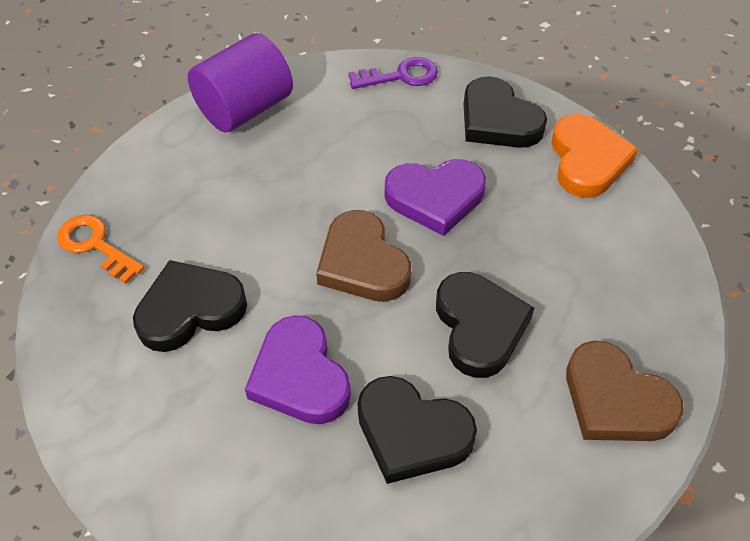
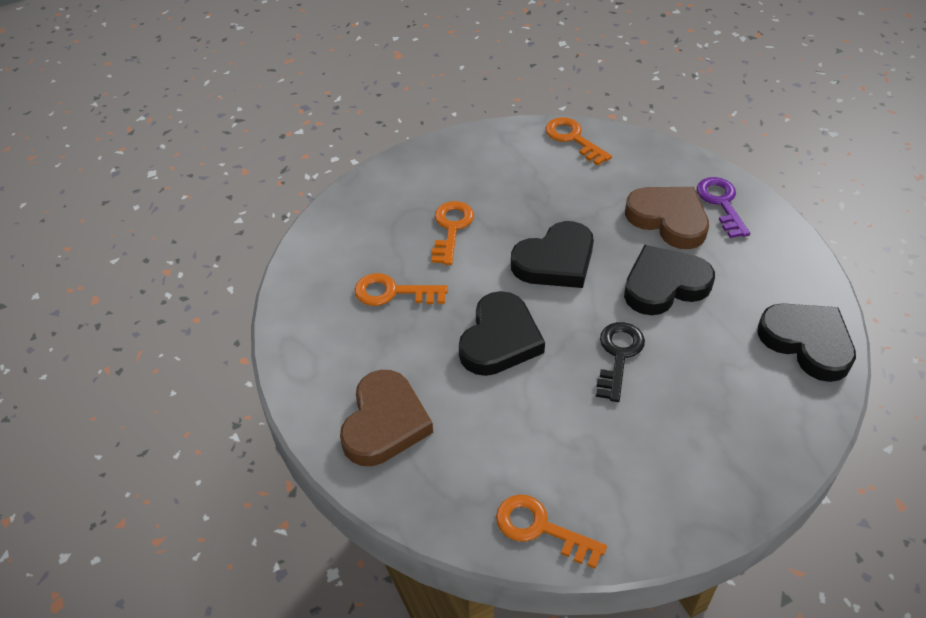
black key: 0 -> 1
orange heart: 1 -> 0
orange key: 1 -> 4
purple cylinder: 1 -> 0
purple heart: 2 -> 0

